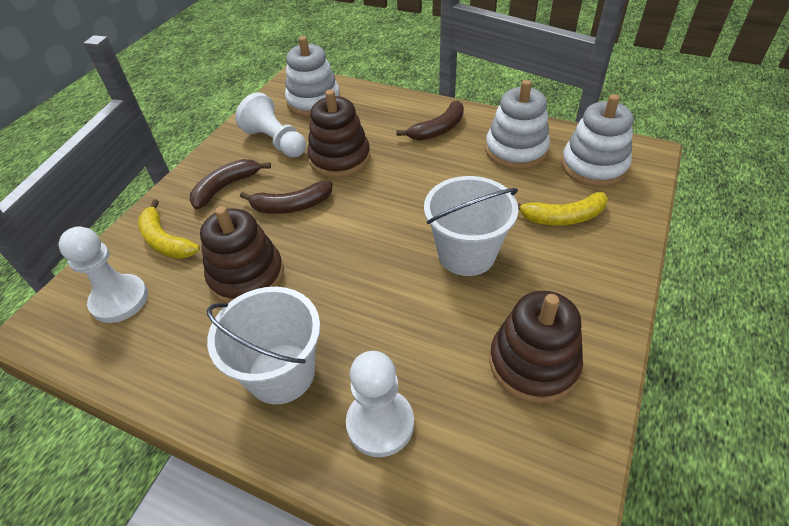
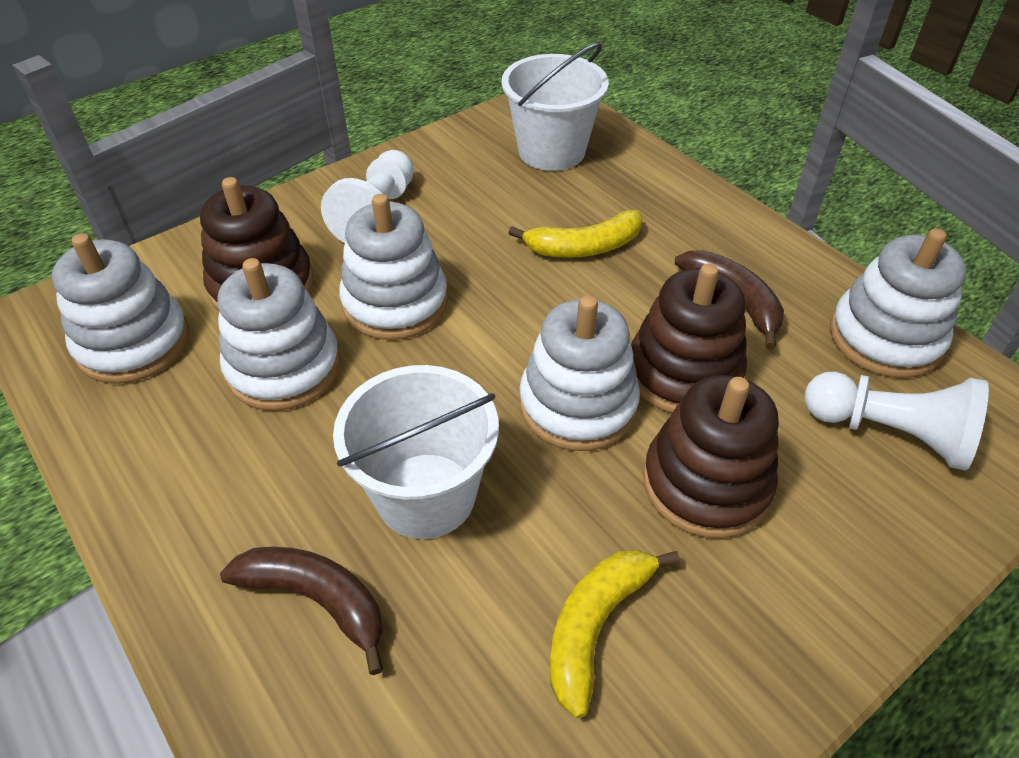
brown banana: 3 -> 2
white pawn: 3 -> 2
white stacking toy: 3 -> 5

